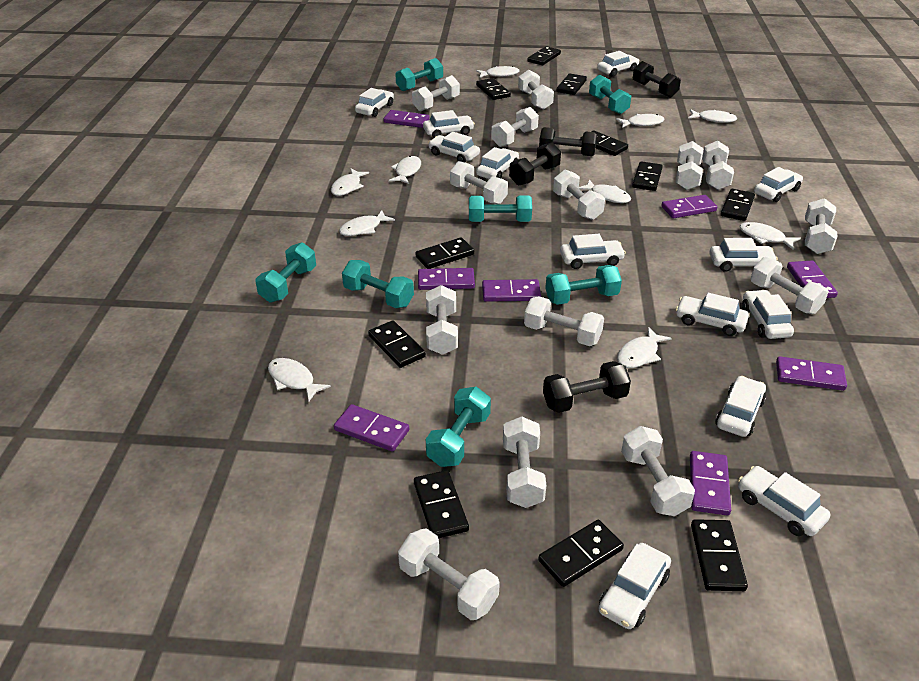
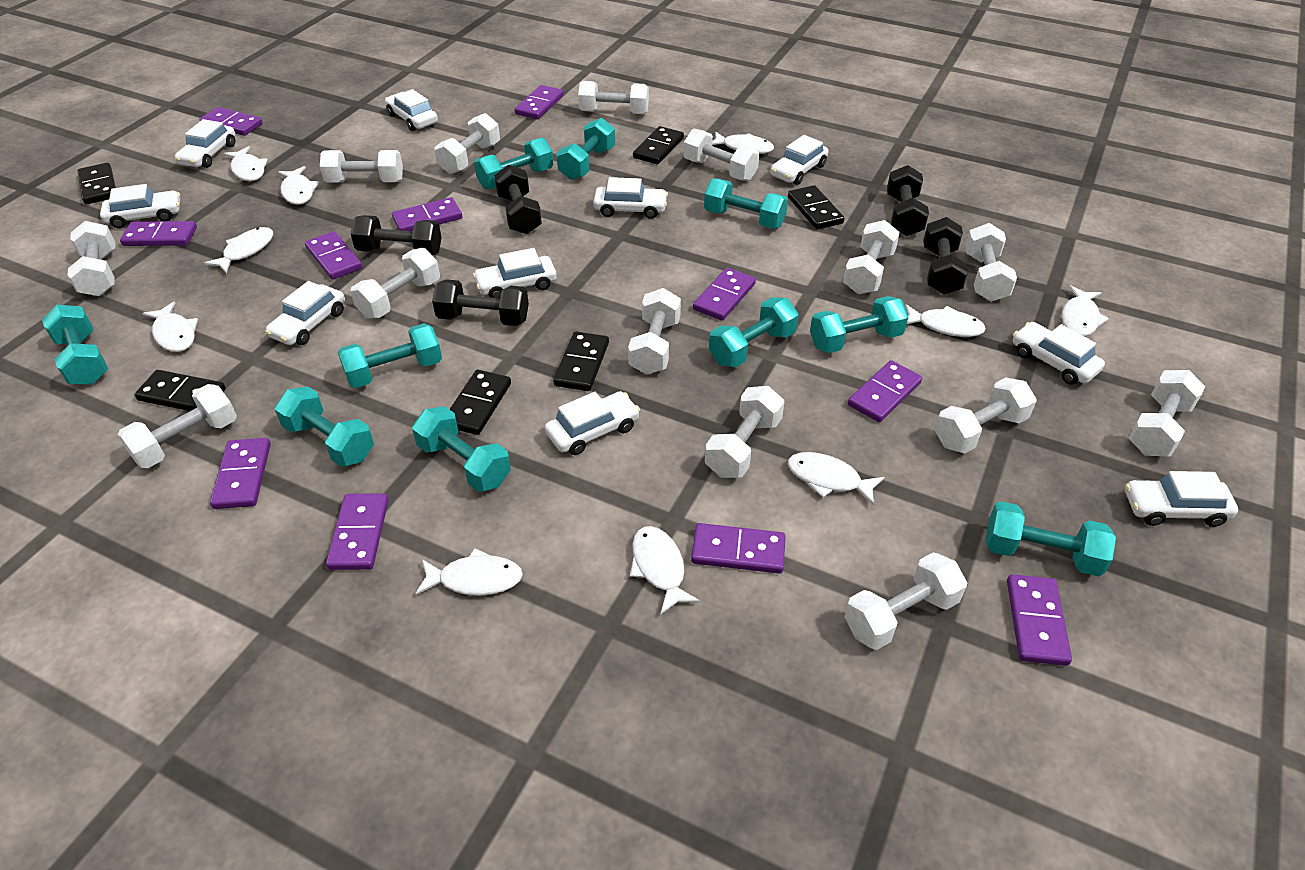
black domino: 11 -> 6
black dumbbell: 4 -> 5
purple domino: 8 -> 11
turquoise dumbbell: 7 -> 10
white car: 13 -> 10

